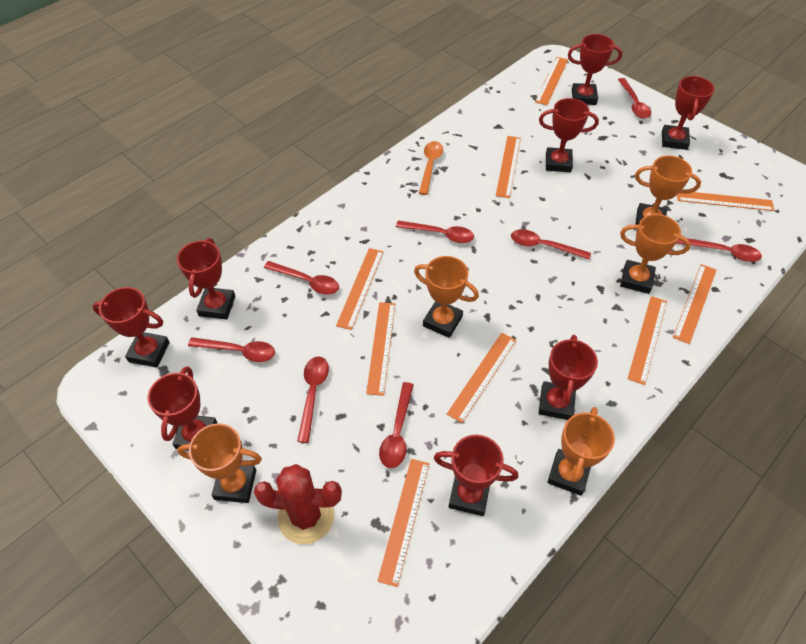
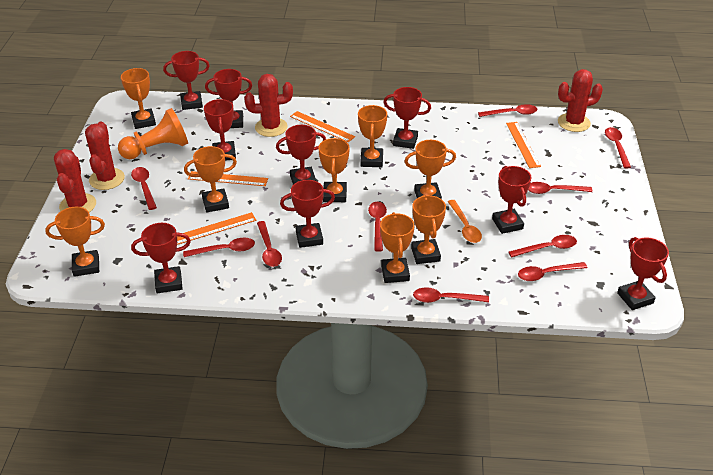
orange pawn: 0 -> 1
orange ruler: 9 -> 4
orange trophy: 5 -> 8
red cactus: 1 -> 4
red spoon: 8 -> 10
red trophy: 8 -> 9

